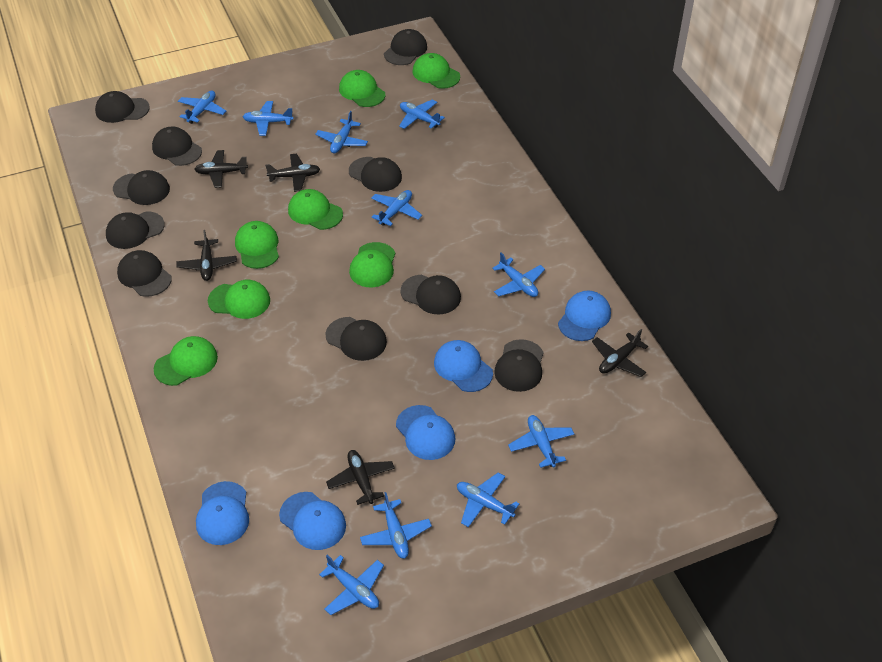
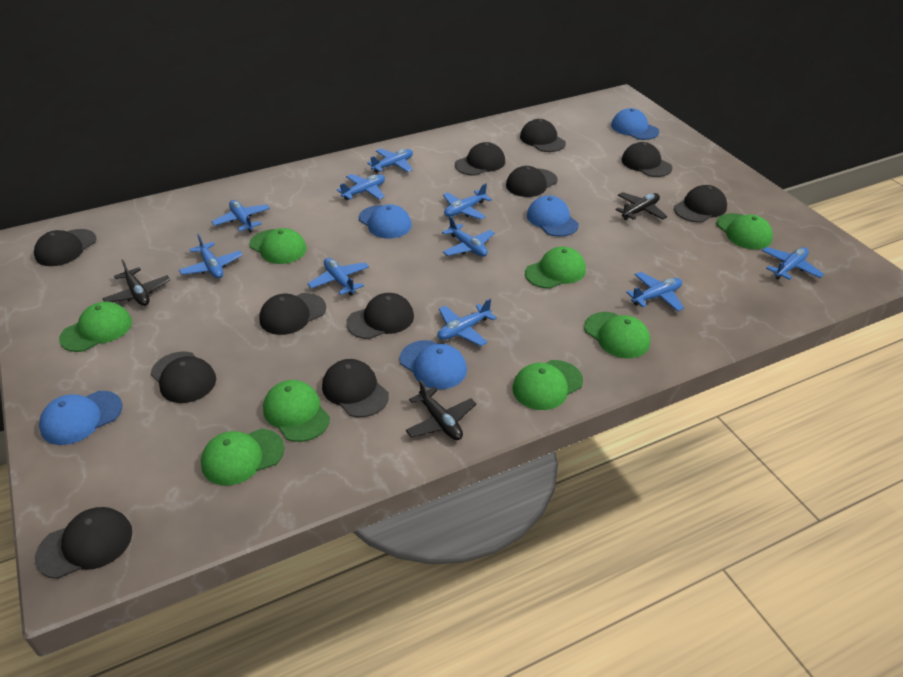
black cap: 10 -> 11
black plane: 5 -> 3
green cap: 7 -> 8

